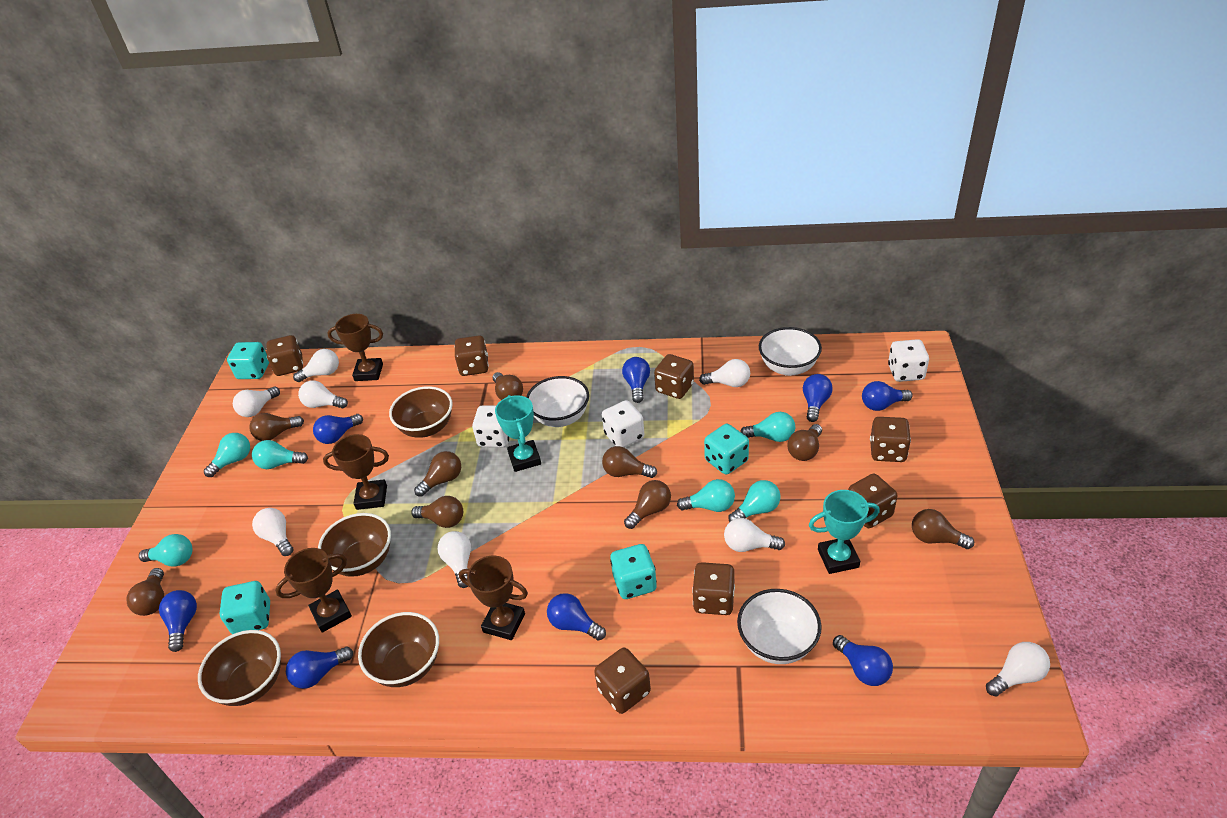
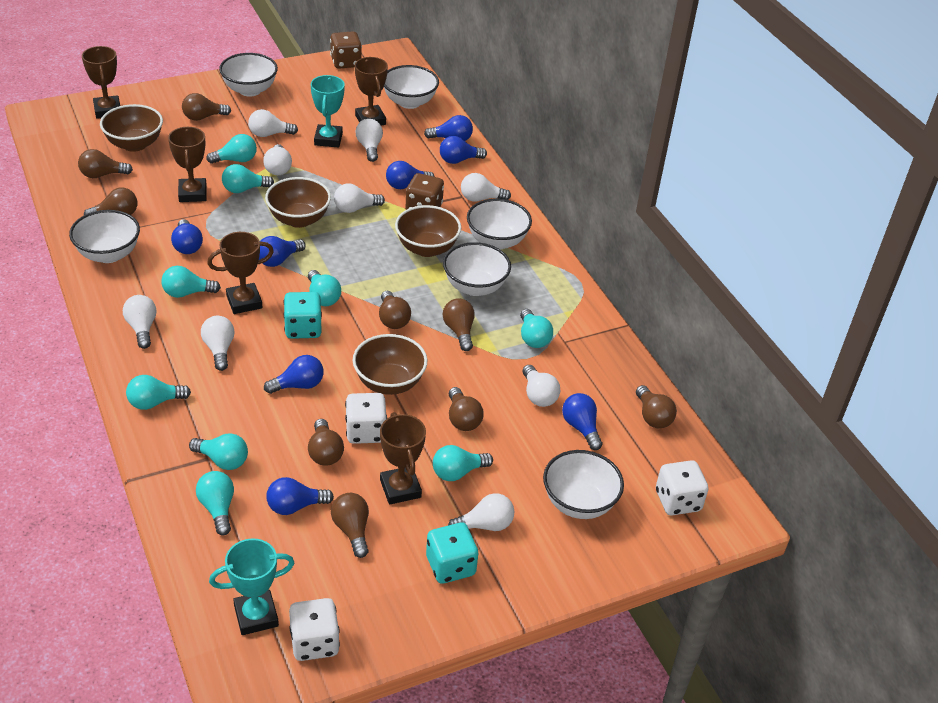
brown dice: 7 -> 2
brown trophy: 4 -> 5
turquoise dice: 4 -> 2
turquoise light bulb: 6 -> 9
white bowl: 3 -> 6
white light bulb: 8 -> 9

